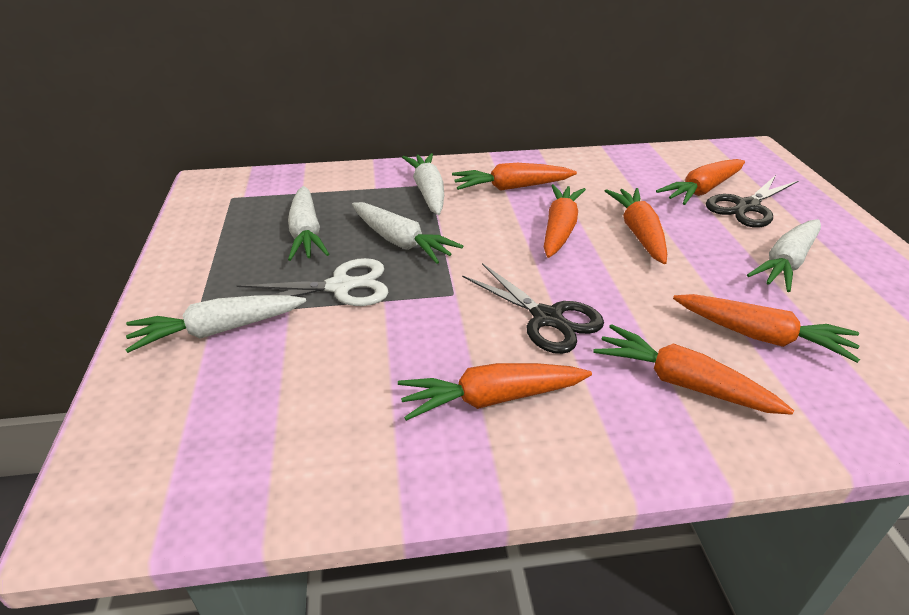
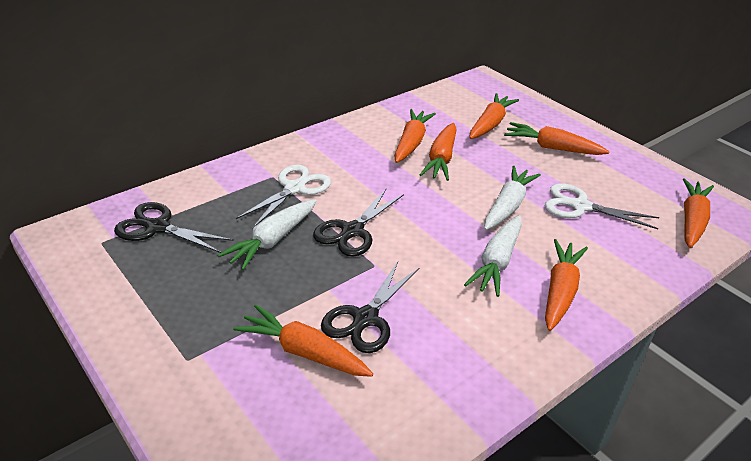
black scissors: 2 -> 3
white carrot: 5 -> 3
white scissors: 1 -> 2

